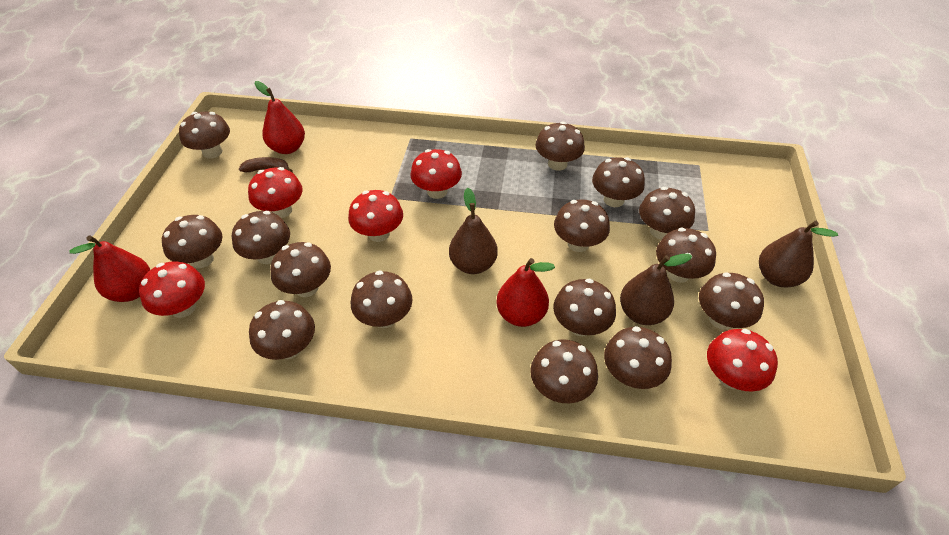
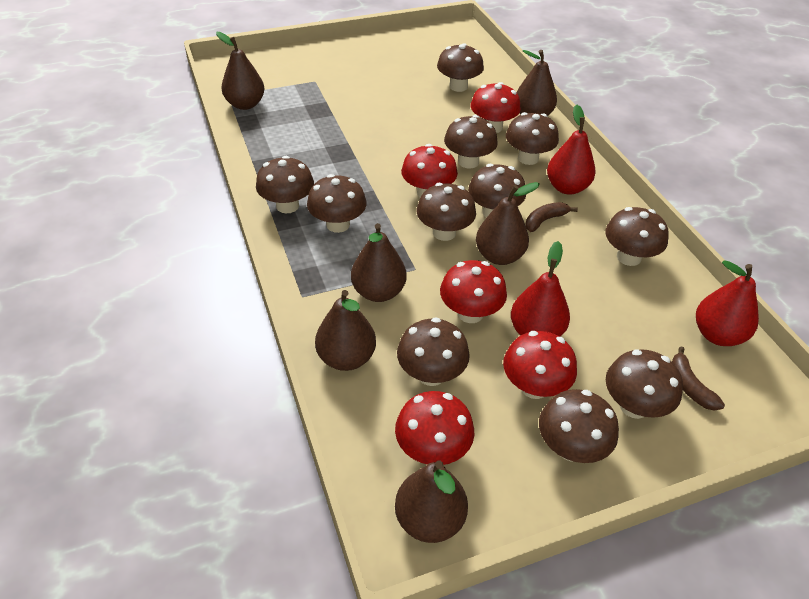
brown banana: 1 -> 2
brown mushroom: 15 -> 11
brown pear: 3 -> 6

